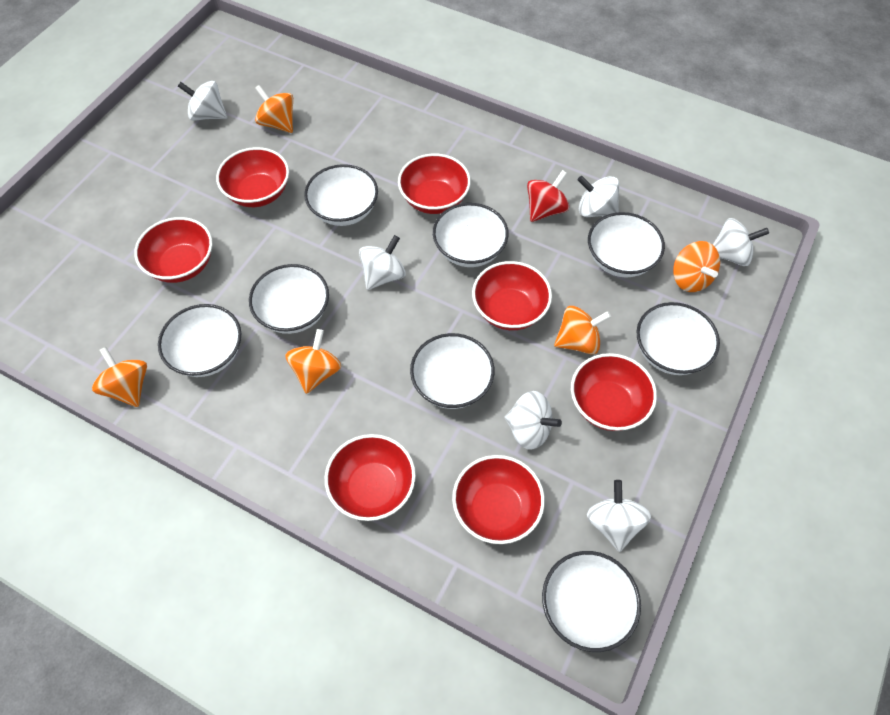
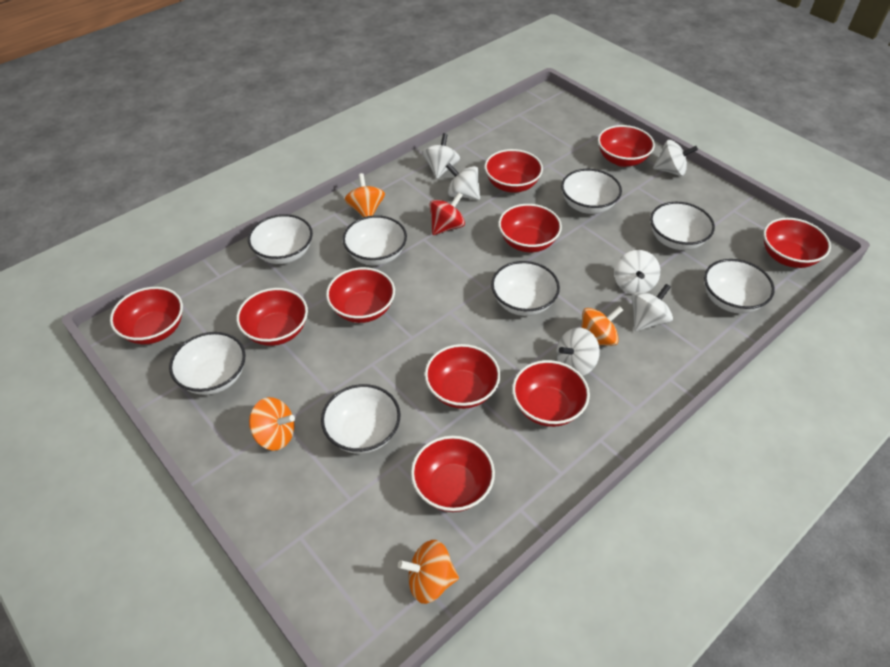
orange spinning top: 5 -> 4
red bowl: 7 -> 10

